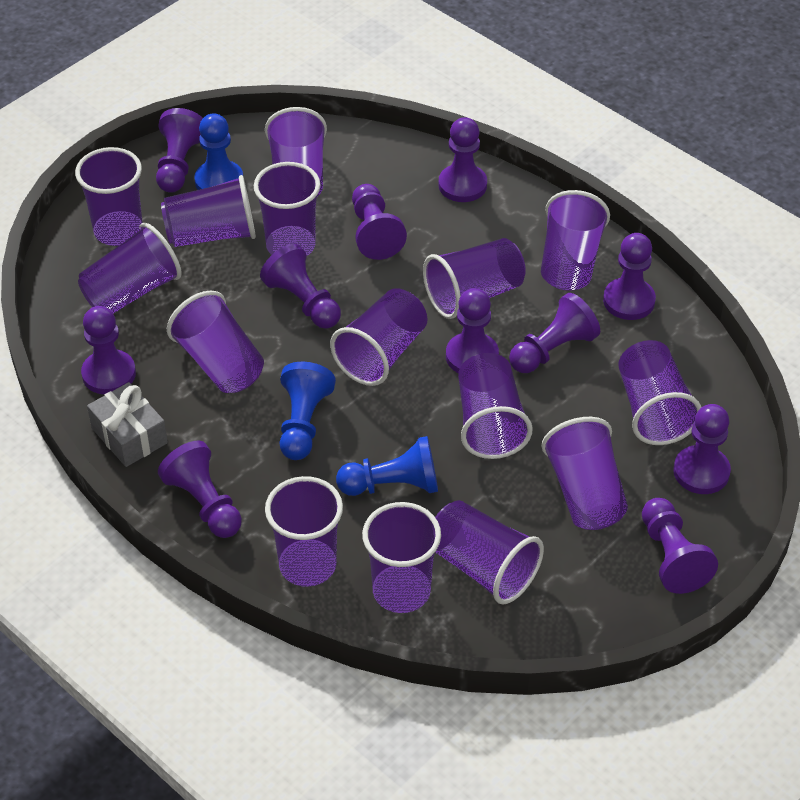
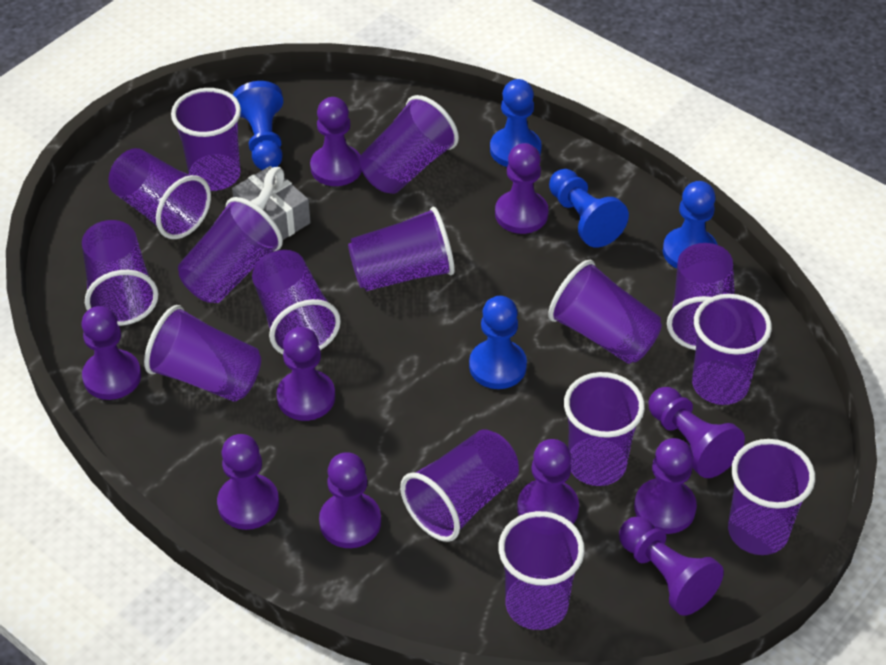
blue pawn: 3 -> 5
purple pawn: 11 -> 10

